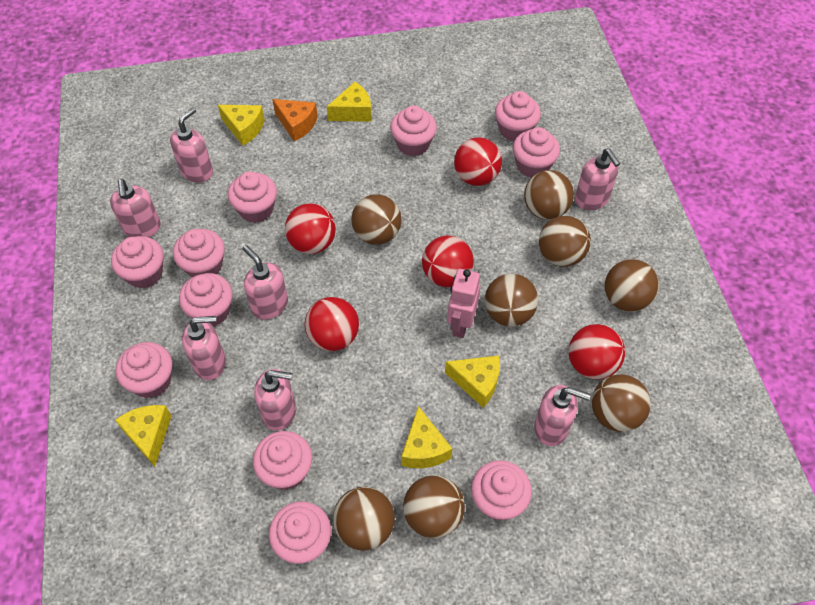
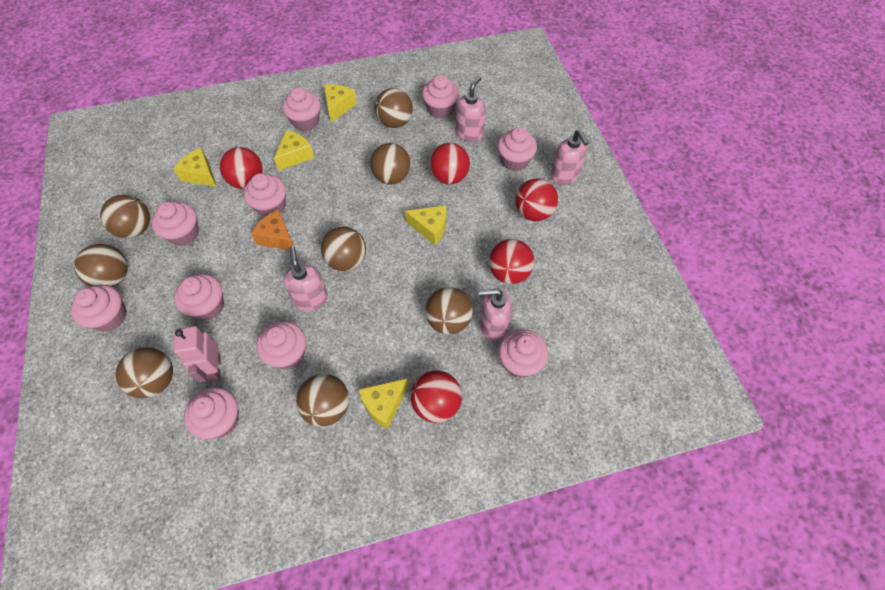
pink cupcake: 11 -> 10
pink soap dispenser: 7 -> 4

